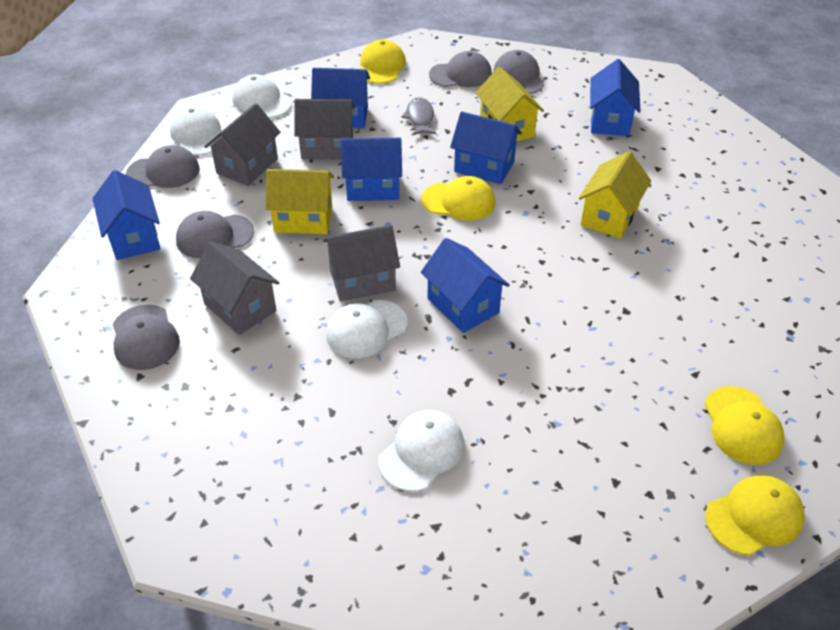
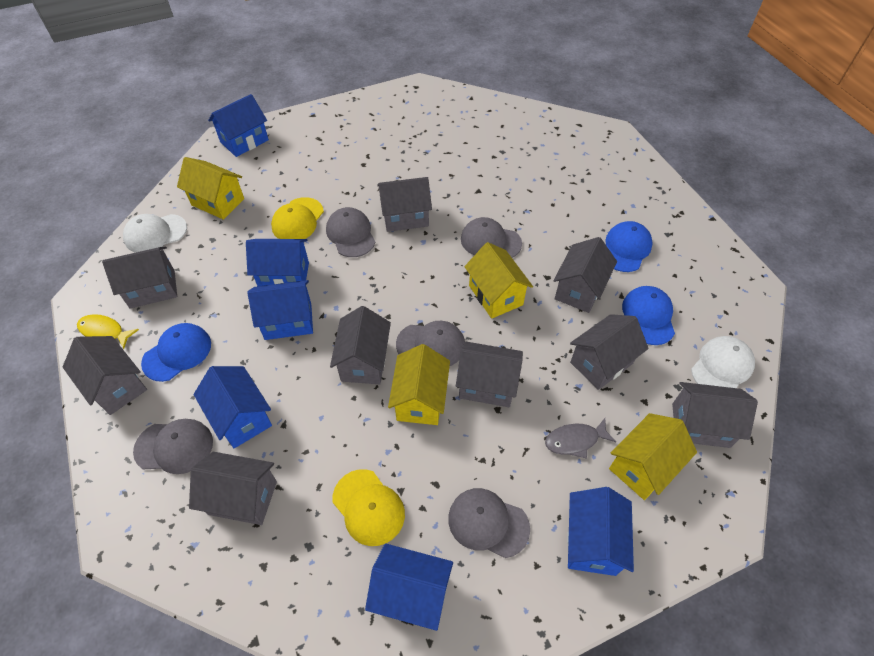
blue cap: 0 -> 3
grey house: 4 -> 9
white cap: 4 -> 2
yellow cap: 4 -> 2
yellow fish: 0 -> 1
yellow house: 3 -> 4

